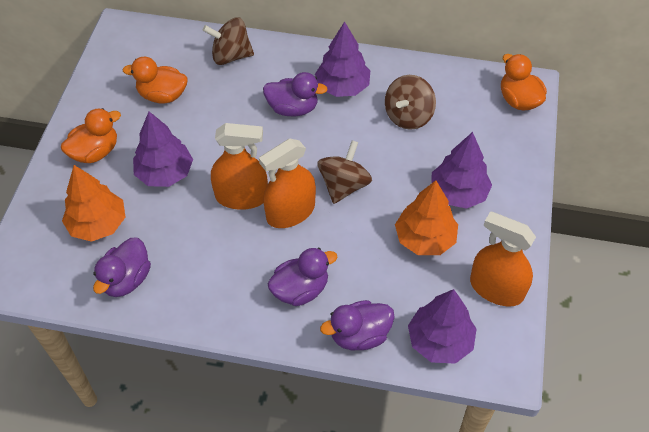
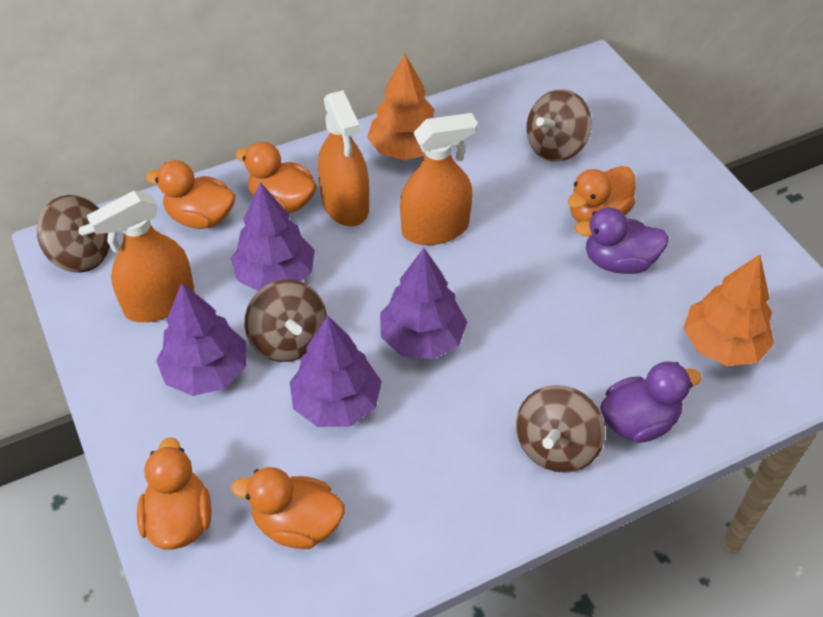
brown spinning top: 3 -> 4
orange duck: 3 -> 5
purple duck: 4 -> 2

